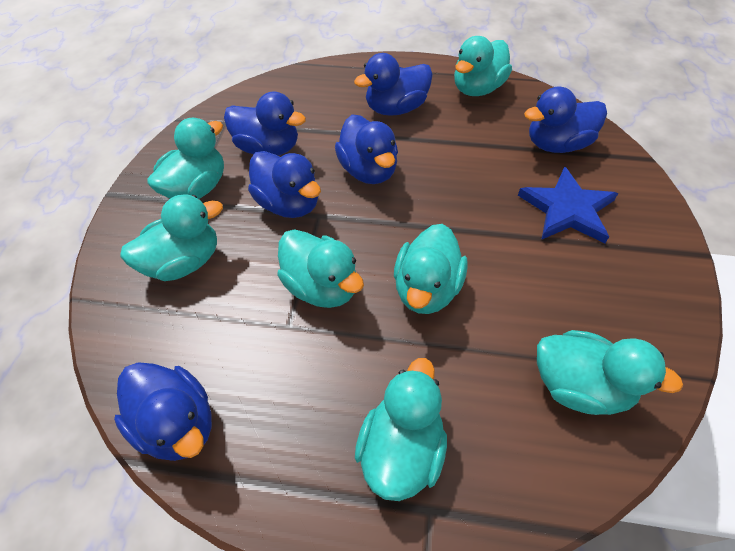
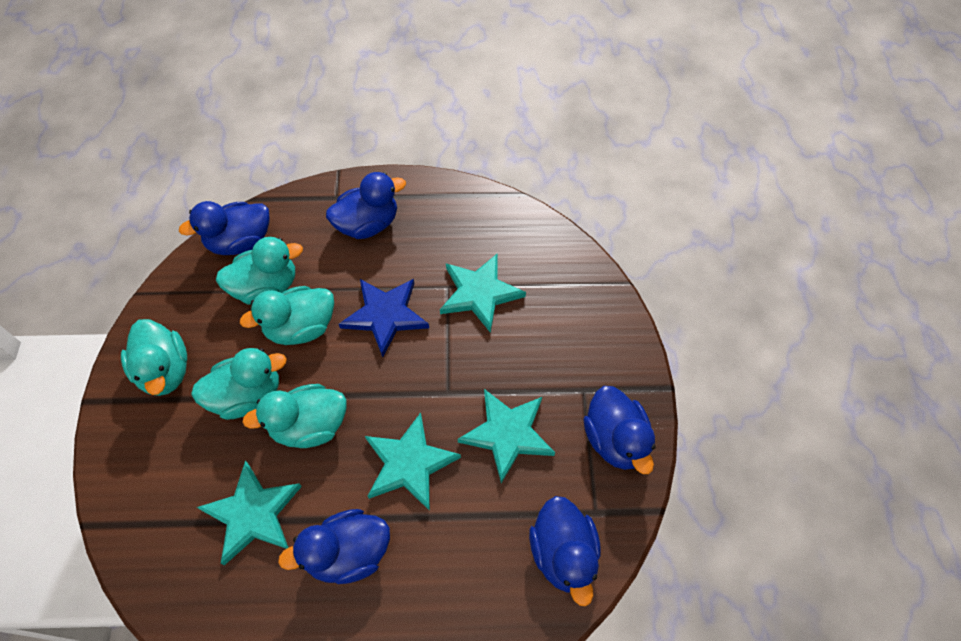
blue duck: 6 -> 5
turquoise duck: 7 -> 5
turquoise star: 0 -> 4

